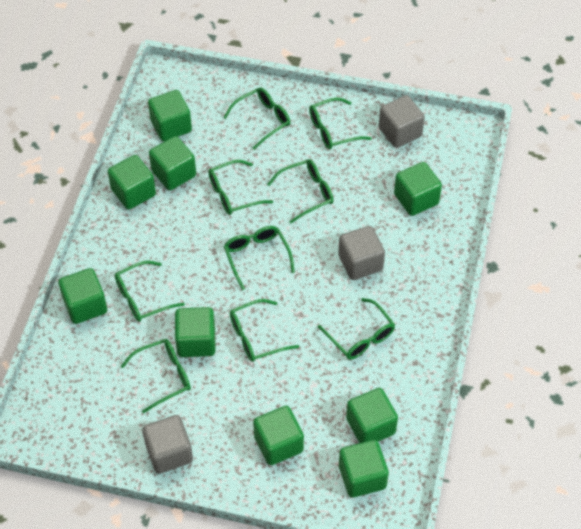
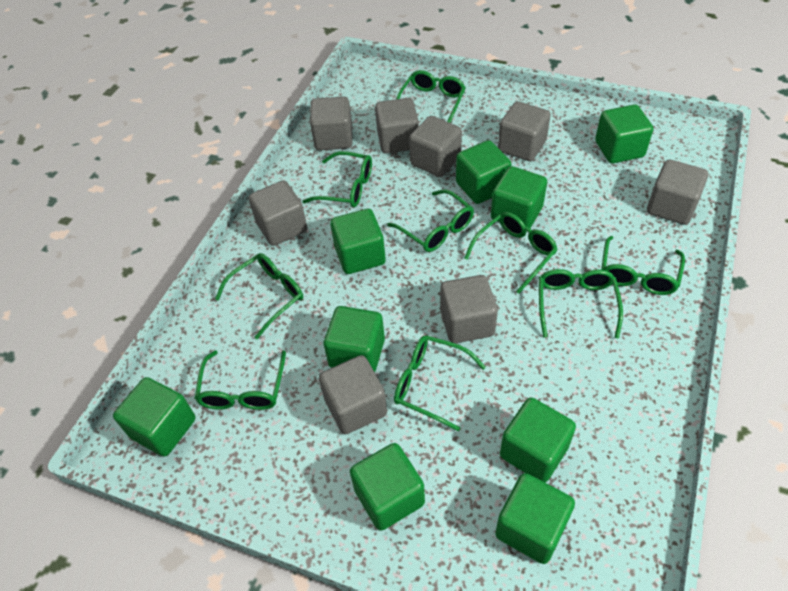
grey cube: 3 -> 8

